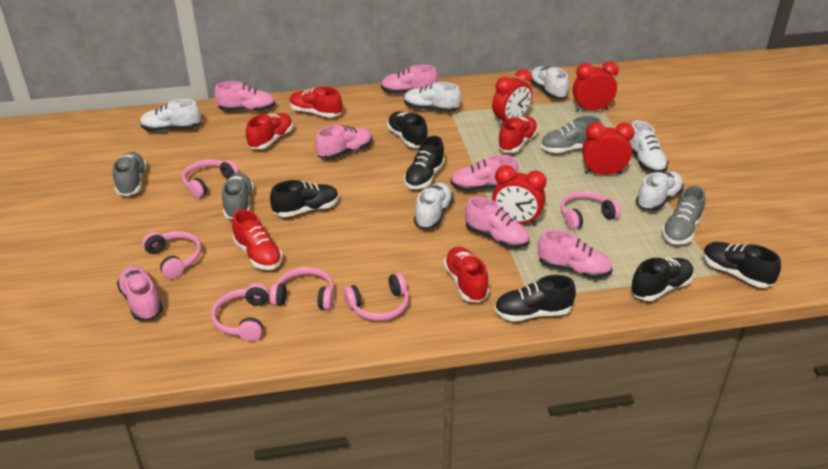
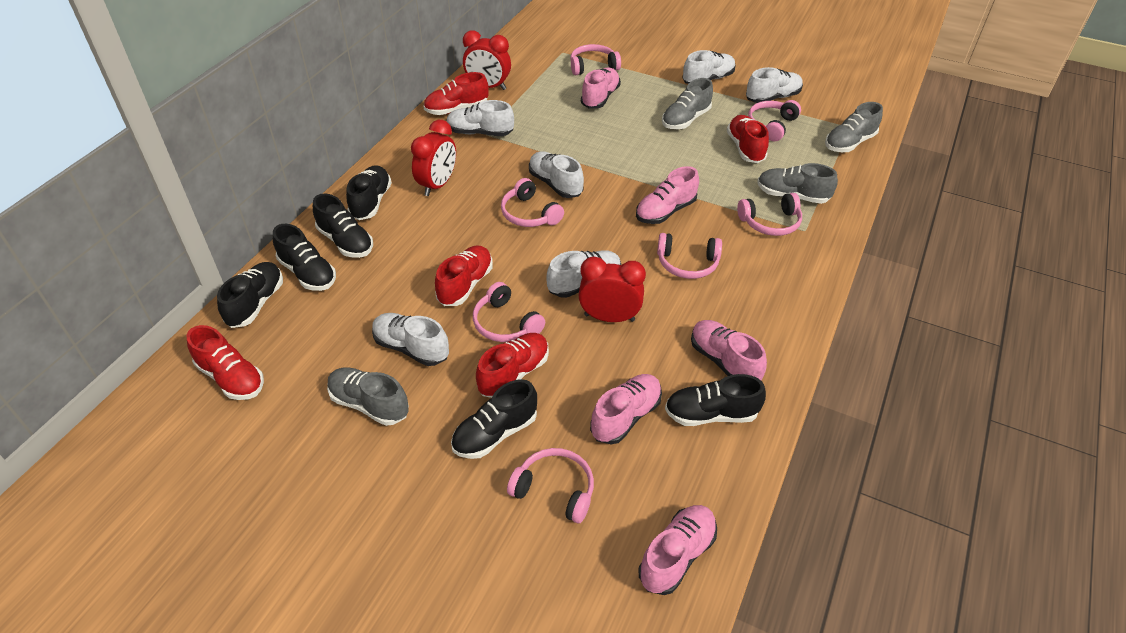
pink headphones: 6 -> 7
pink shoe: 7 -> 5
red clock: 4 -> 3

